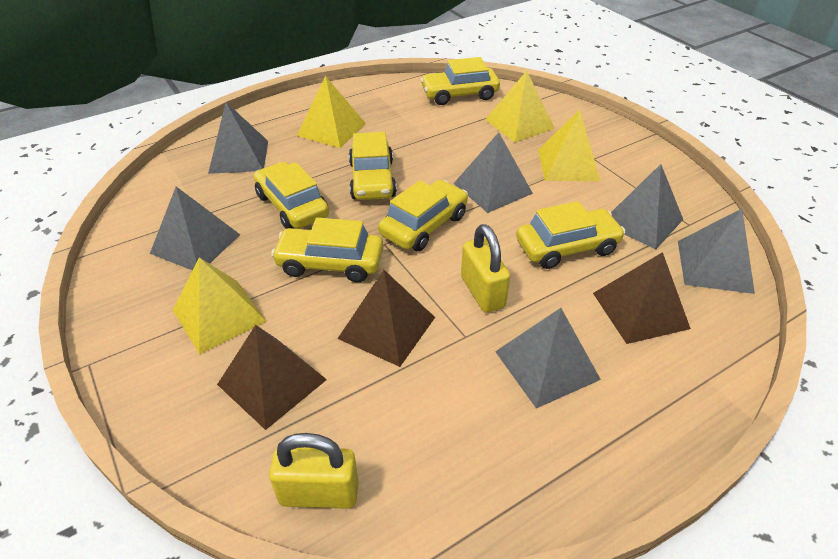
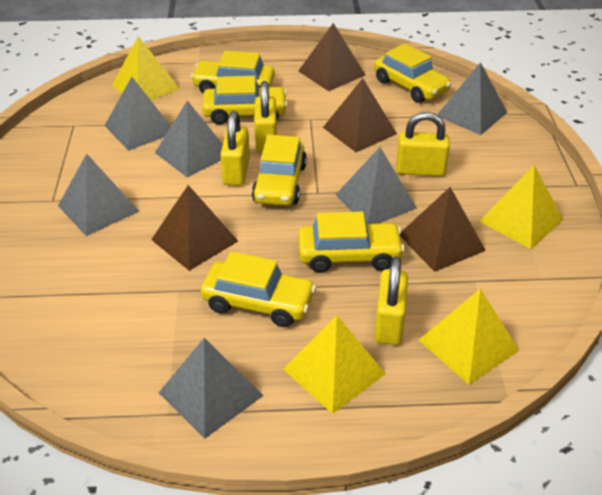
brown pyramid: 3 -> 4
yellow padlock: 2 -> 4

